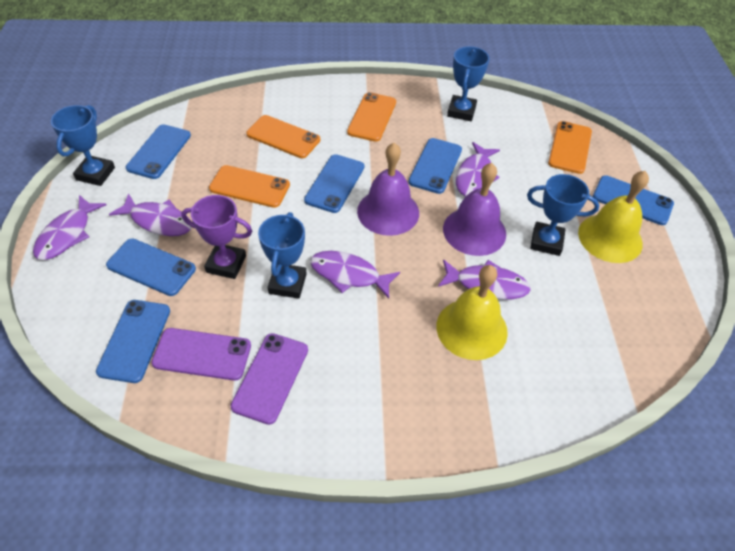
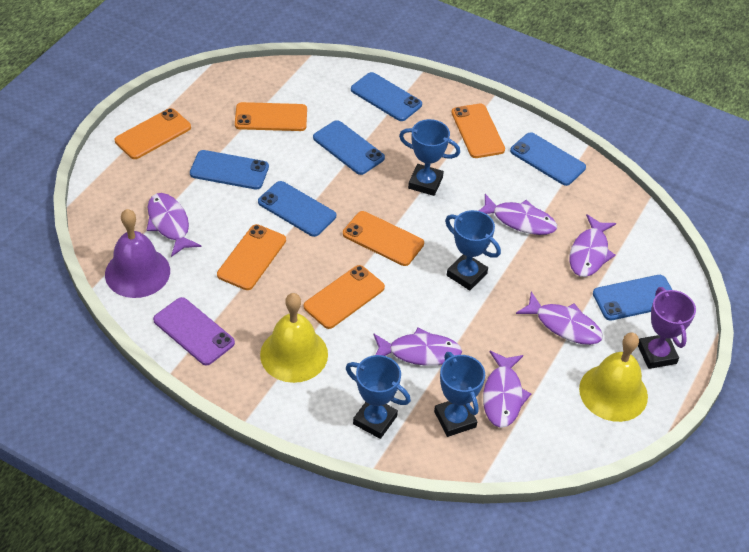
orange phone: 4 -> 6
purple bell: 2 -> 1
purple fish: 5 -> 6
purple phone: 2 -> 1

